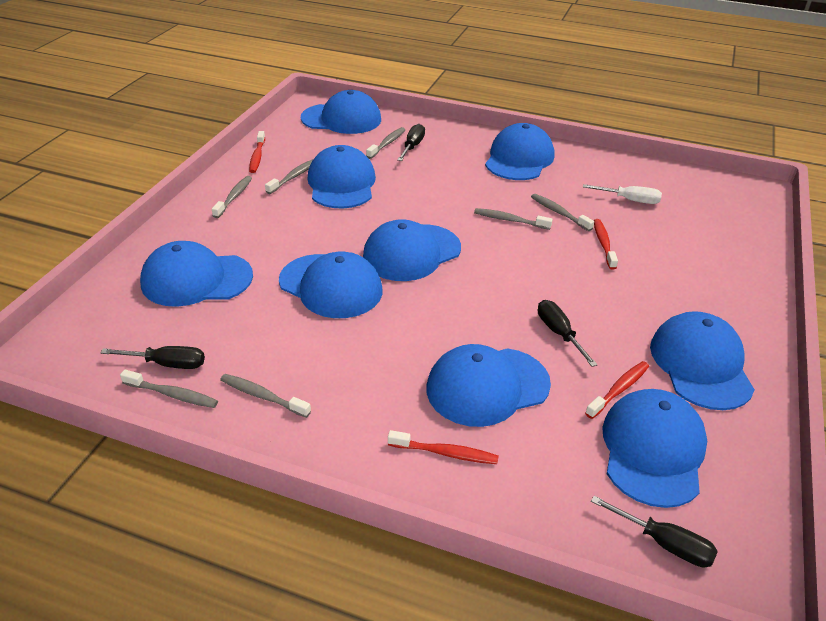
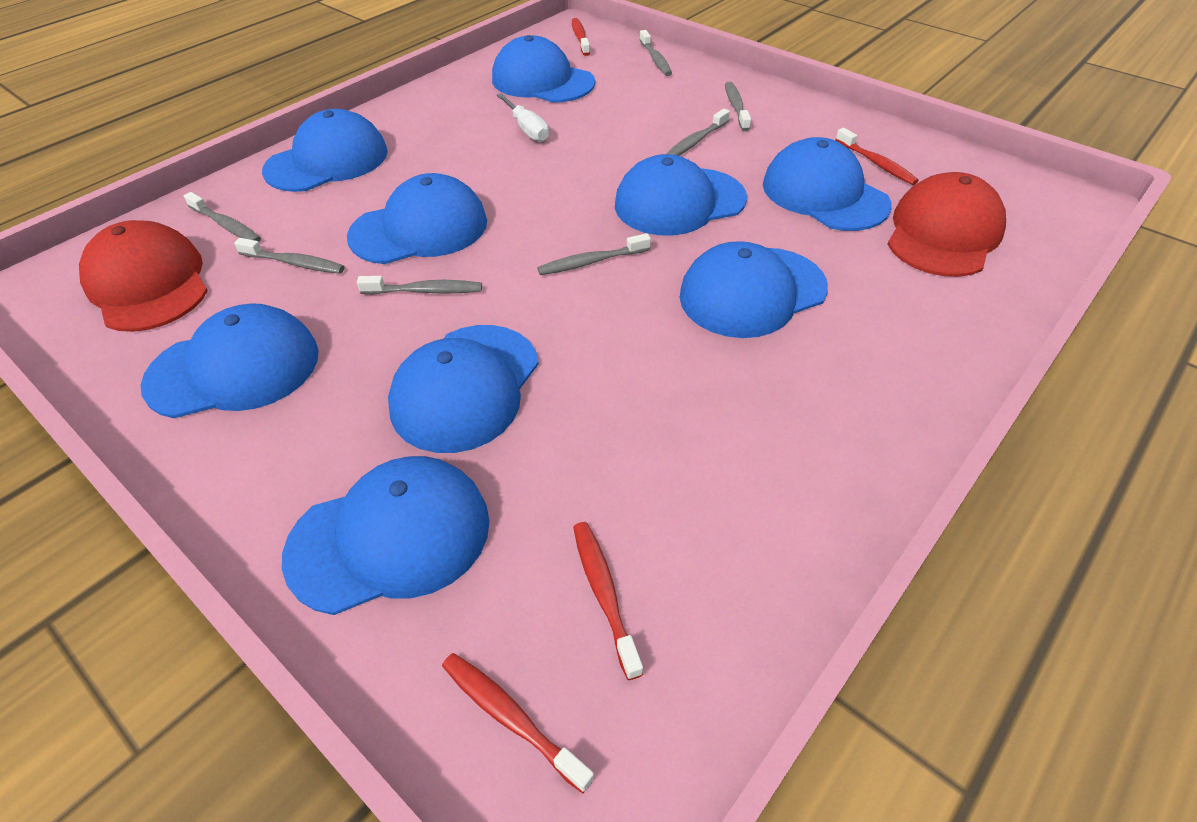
black screwdriver: 4 -> 0
red cap: 0 -> 2

